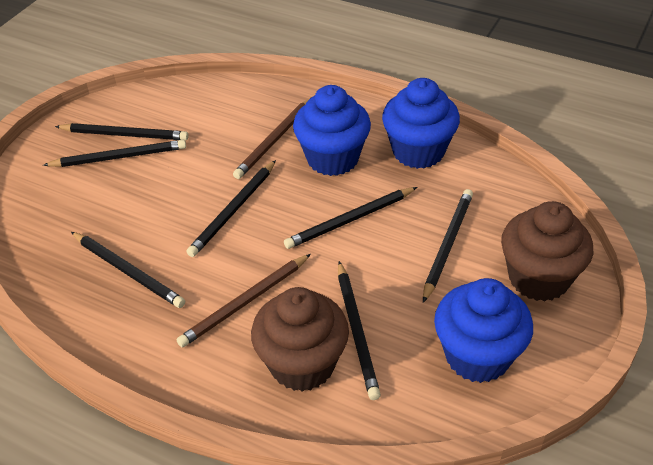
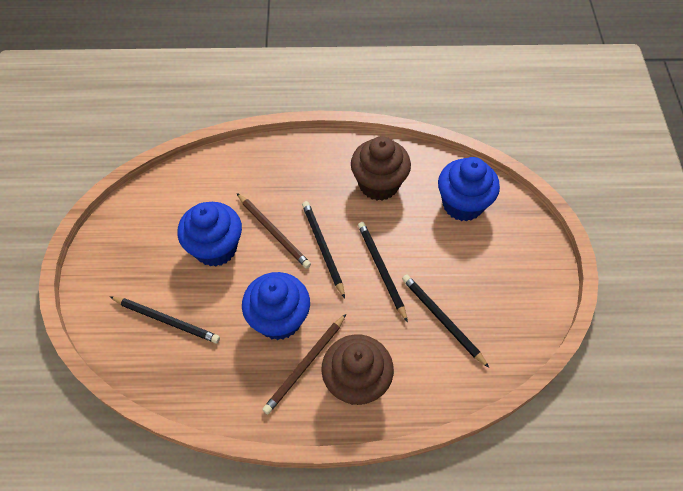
black pencil: 7 -> 4

